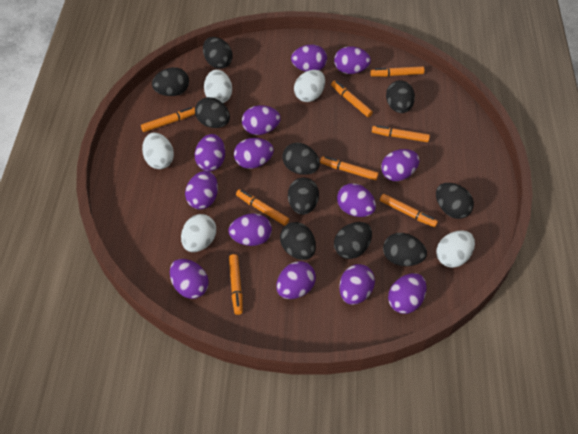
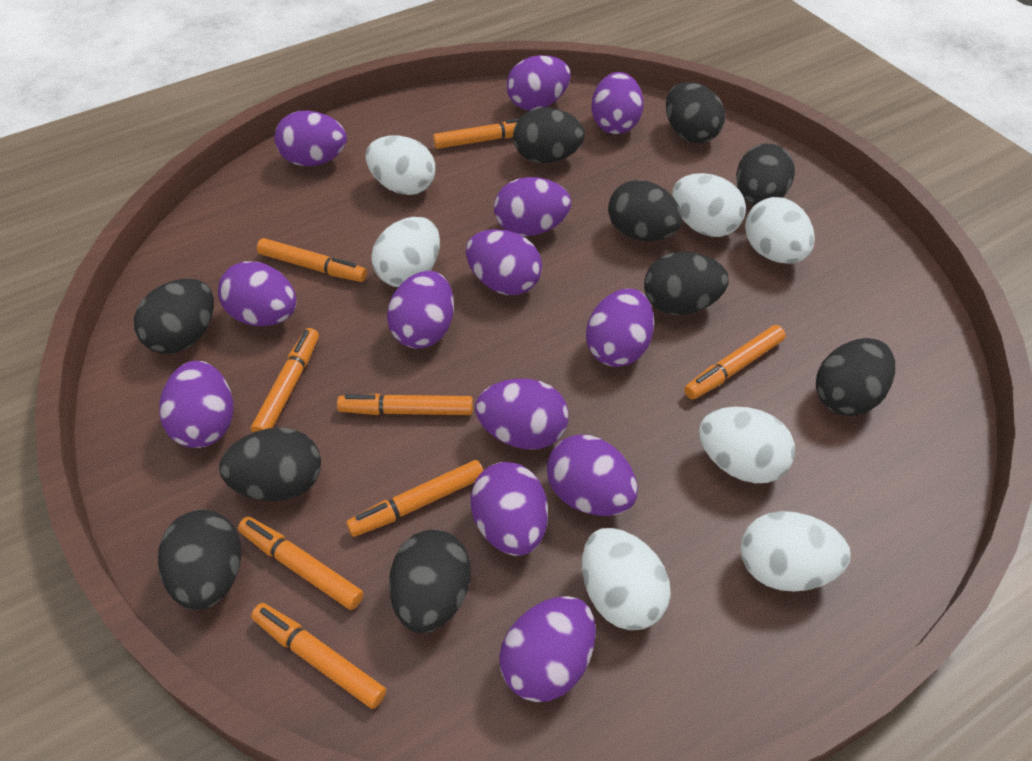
white egg: 5 -> 7

